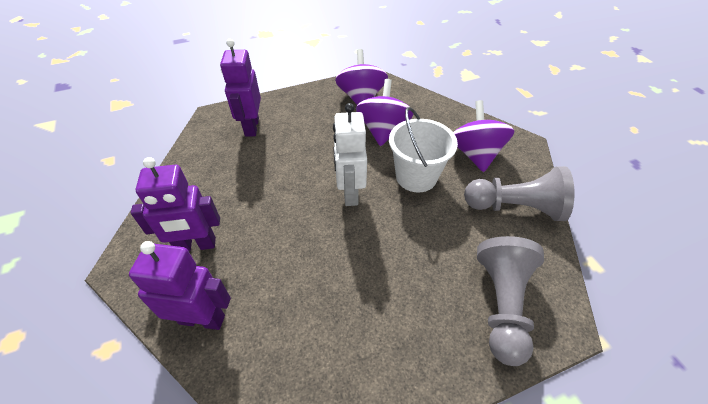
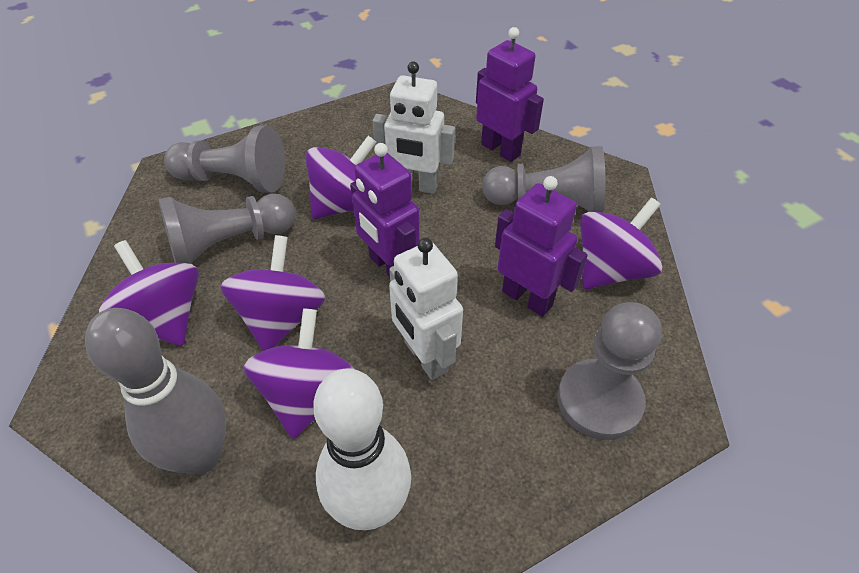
grey bowling pin: 0 -> 1
grey pawn: 2 -> 4
purple spinning top: 3 -> 5
white bowling pin: 0 -> 1
white bucket: 1 -> 0
white robot: 1 -> 2

